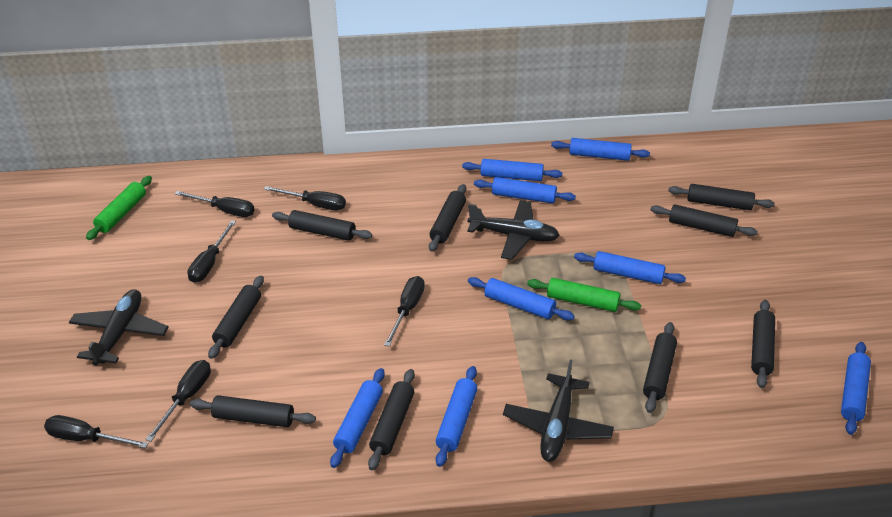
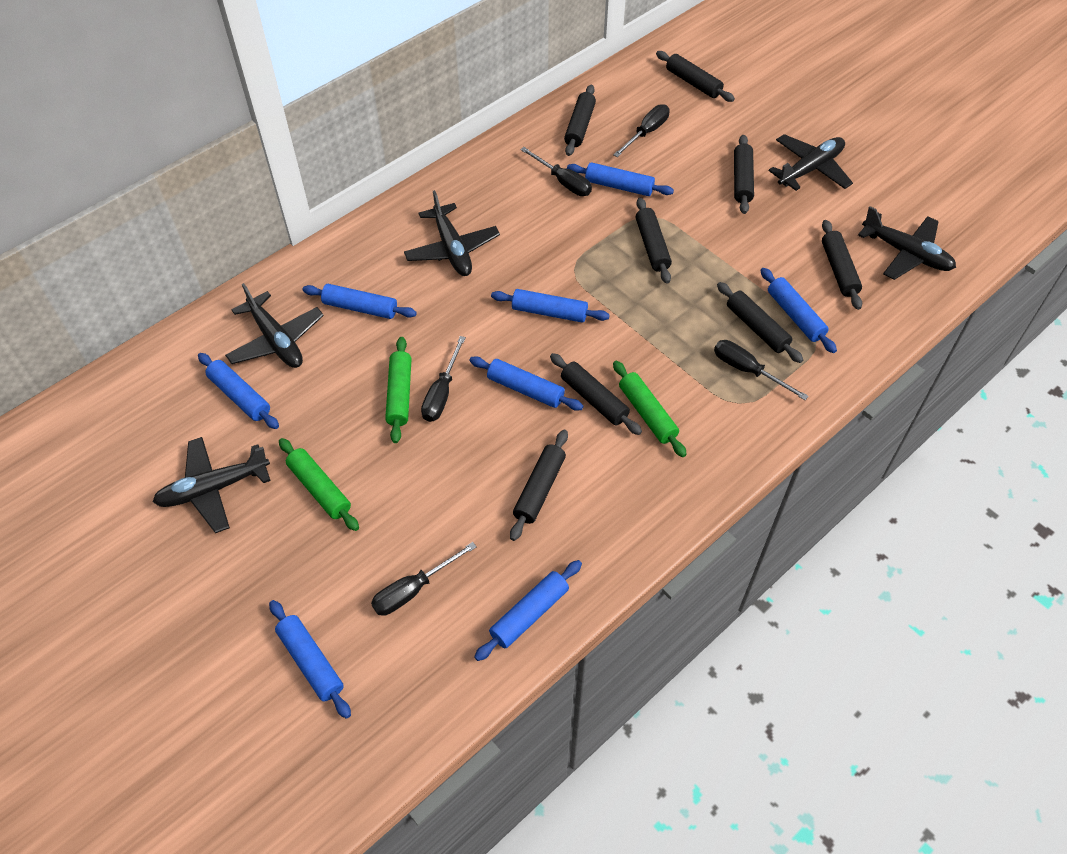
black plane: 3 -> 5
black rolling pin: 9 -> 8
black screwdriver: 6 -> 5
green rolling pin: 2 -> 3

